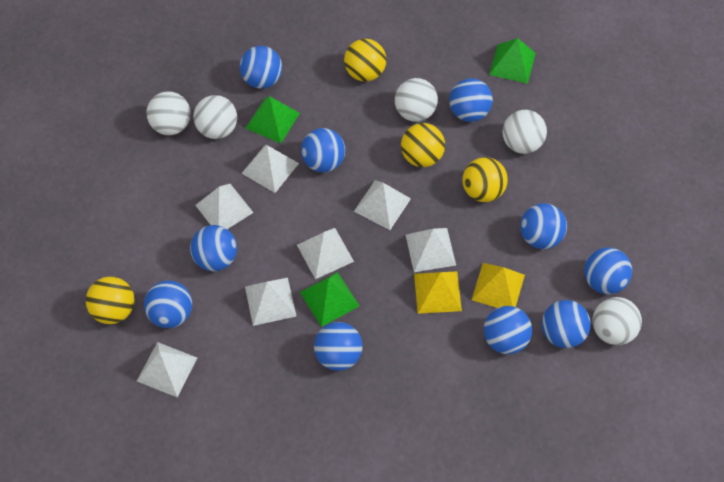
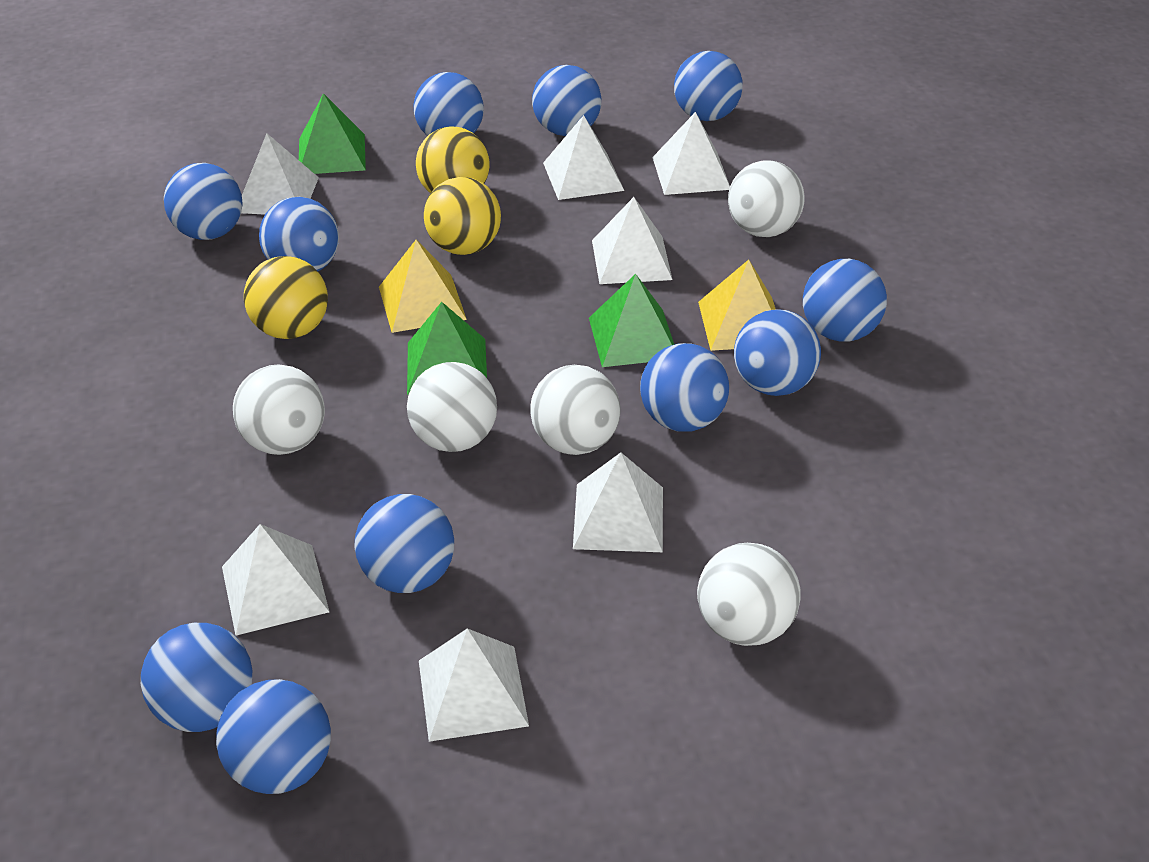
blue ball: 10 -> 11
yellow ball: 4 -> 3

